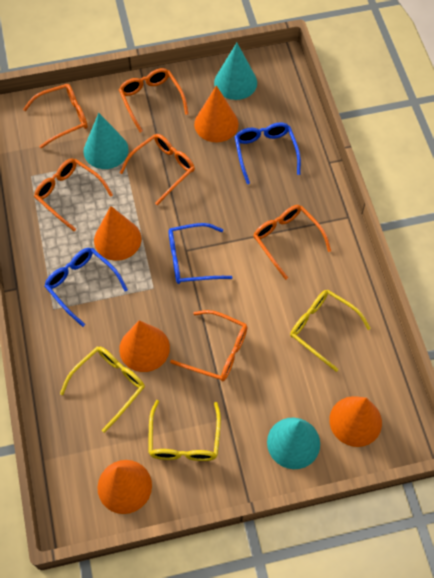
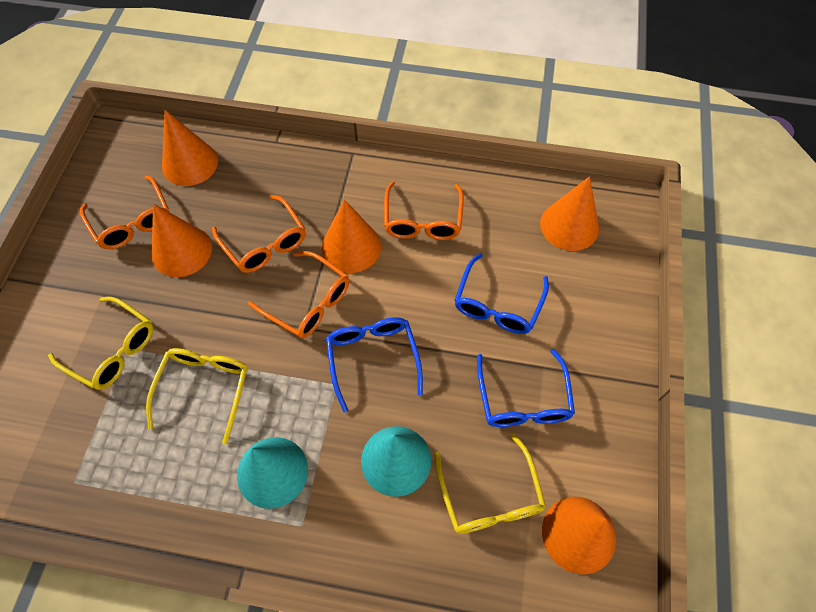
orange glasses: 6 -> 4
turquoise cone: 3 -> 2

